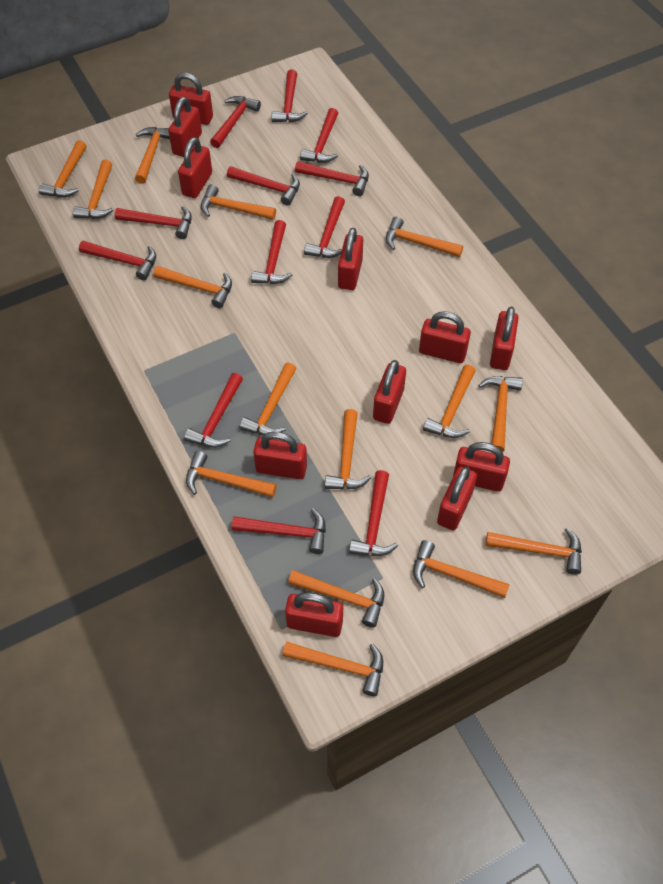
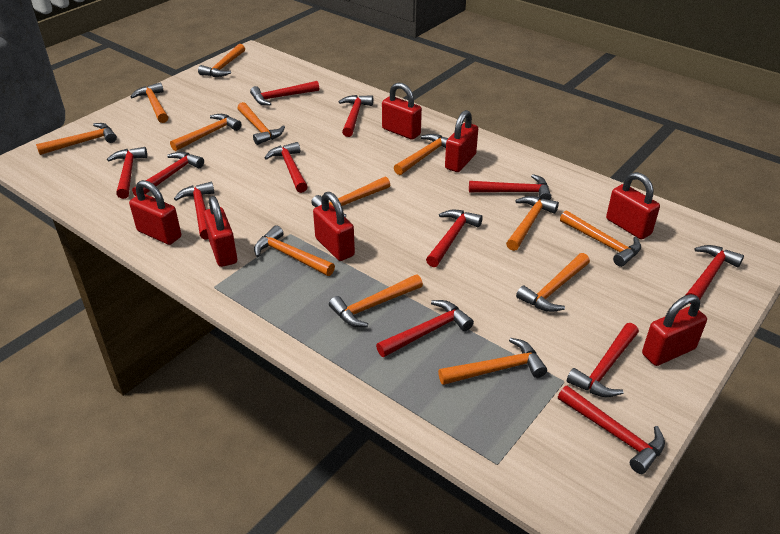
orange hammer: 15 -> 13
red padlock: 11 -> 7

